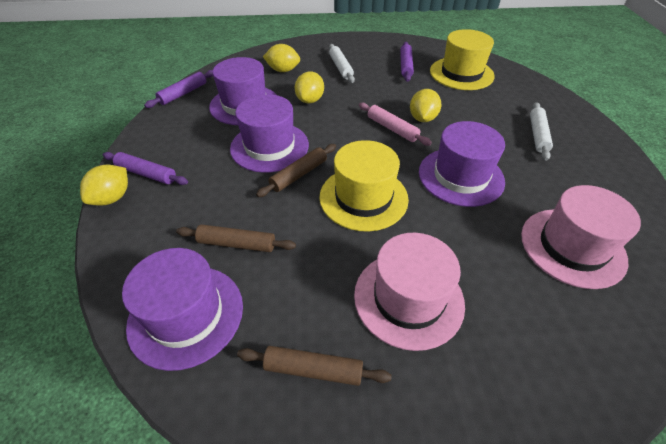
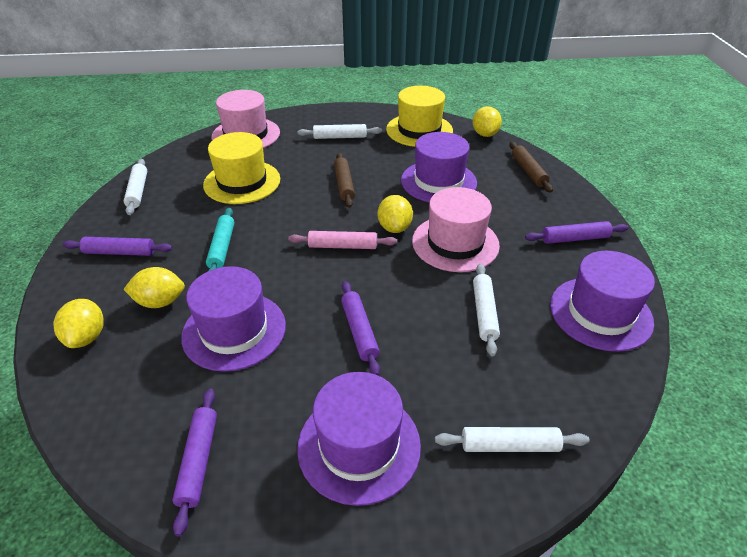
brown rolling pin: 3 -> 2
purple rolling pin: 3 -> 4
turquoise rolling pin: 0 -> 1
white rolling pin: 2 -> 4

